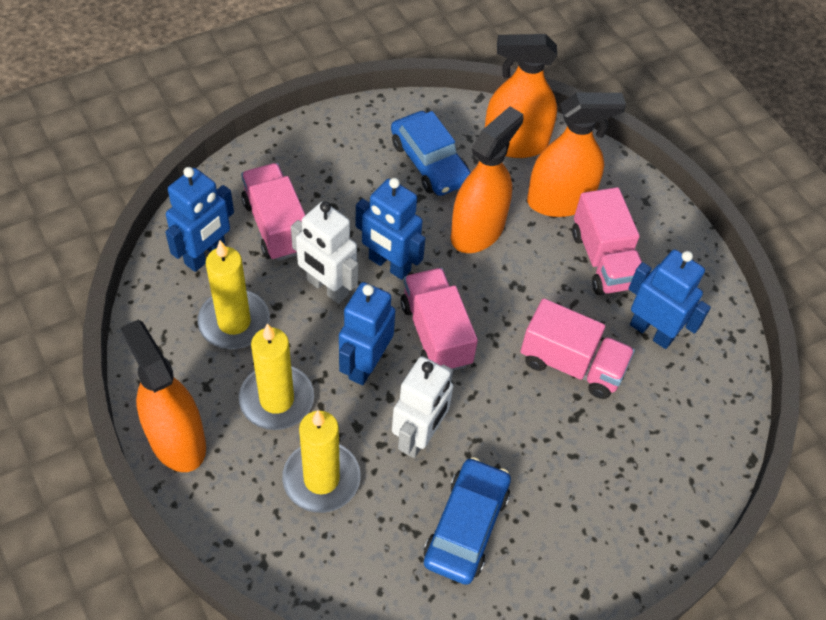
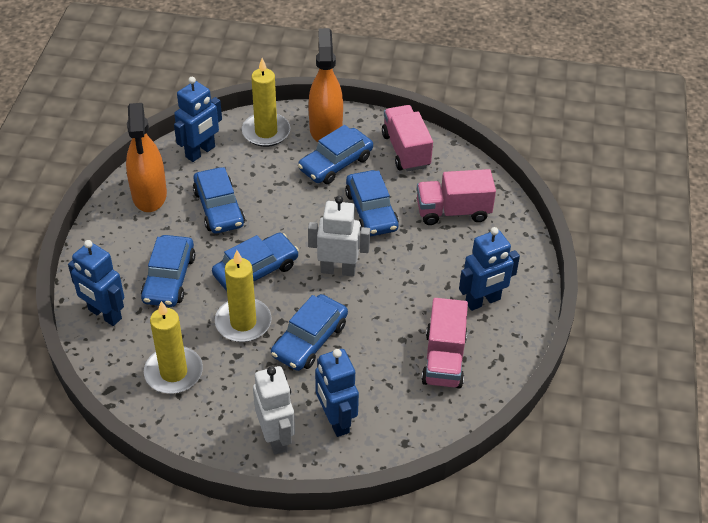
blue car: 2 -> 6
orange spray bottle: 4 -> 2
pink truck: 4 -> 3

